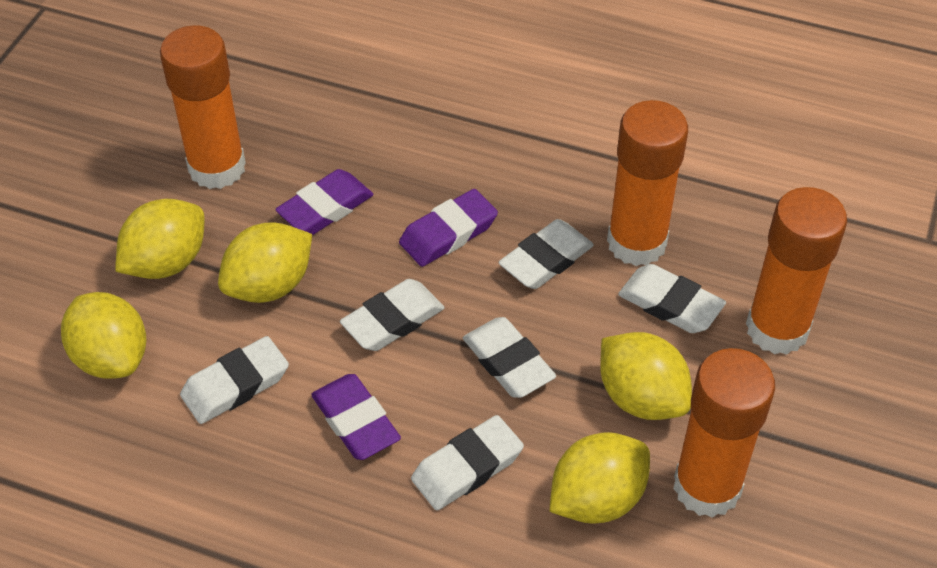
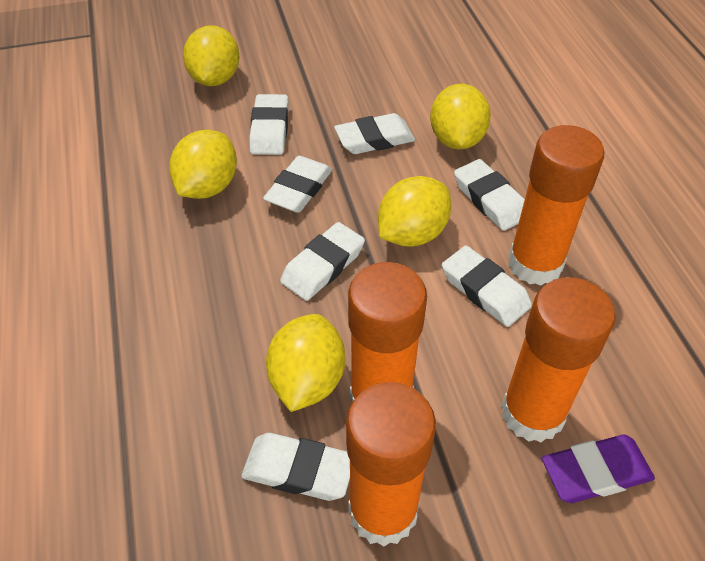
purple eraser: 3 -> 1
white eraser: 6 -> 7

